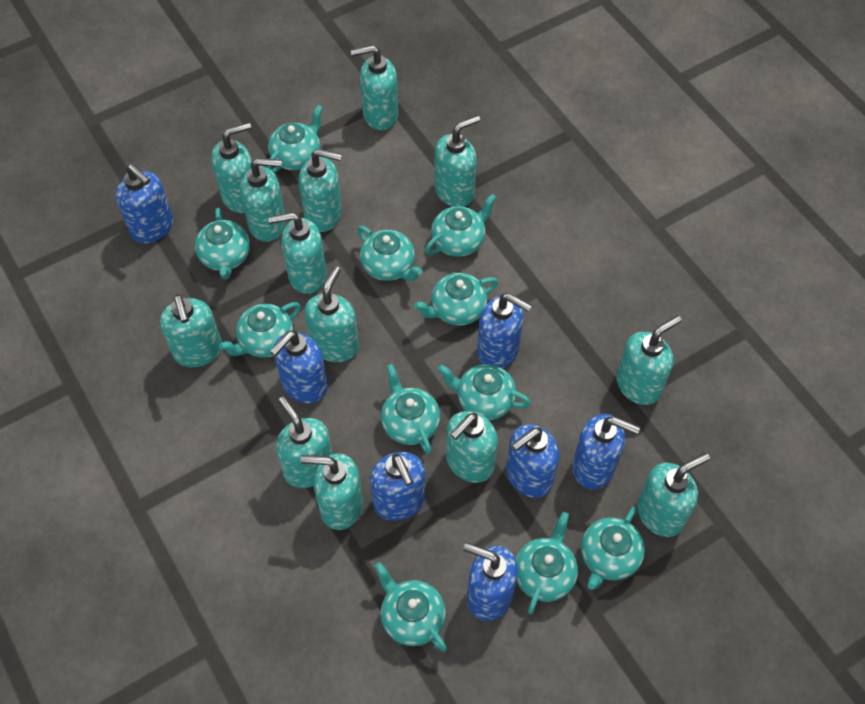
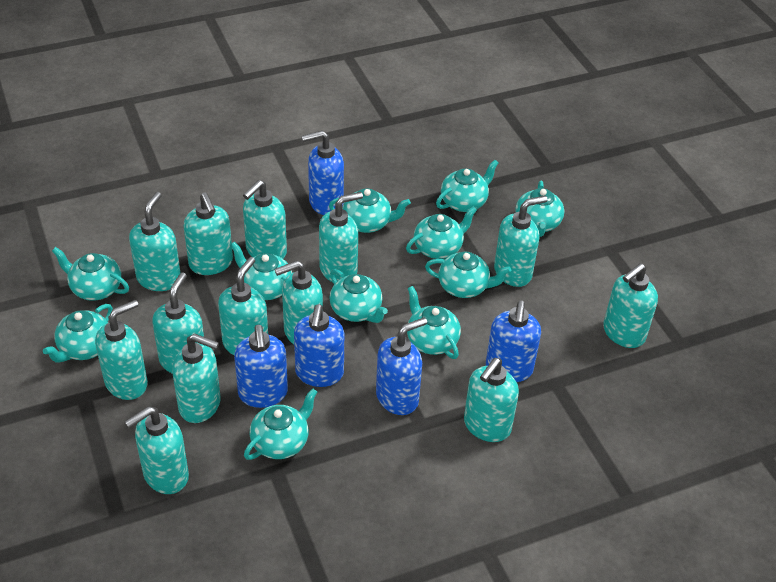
blue soap dispenser: 7 -> 5

